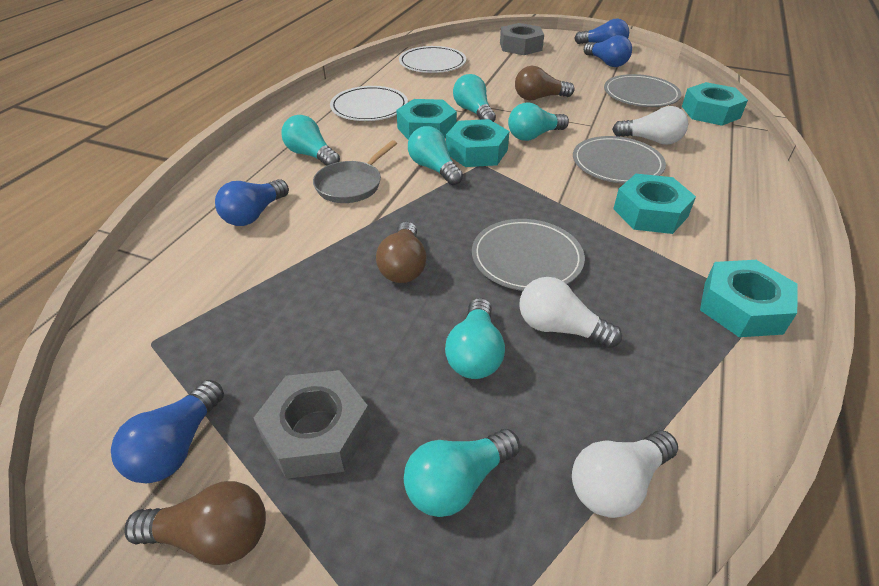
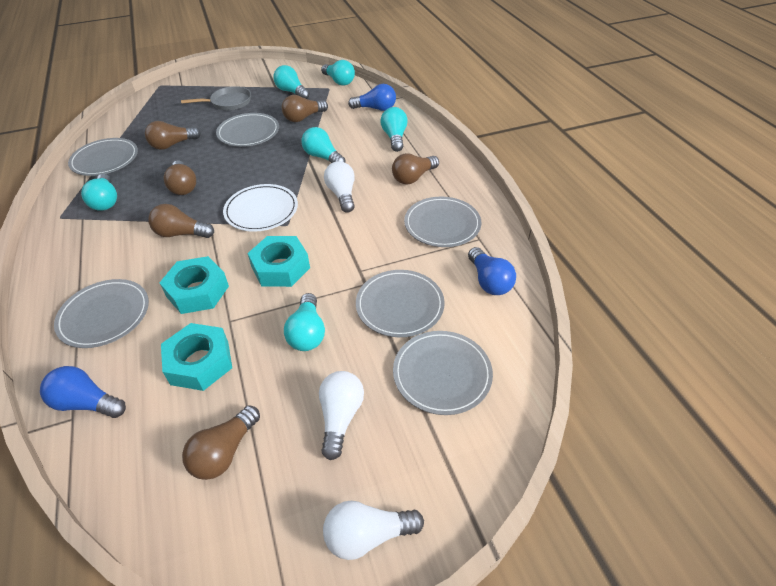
blue light bulb: 4 -> 3
brown light bulb: 3 -> 6
grey nut: 2 -> 0
grey plate: 3 -> 6
turquoise nut: 5 -> 3
white plate: 2 -> 1

